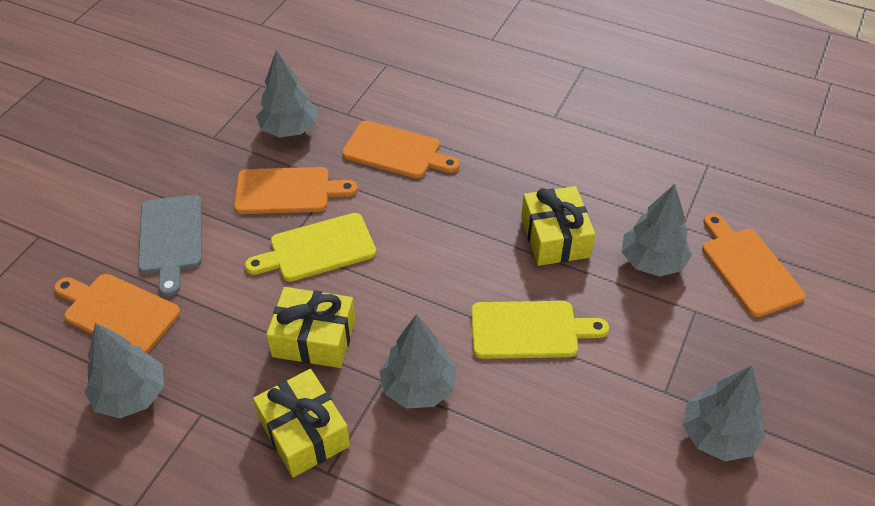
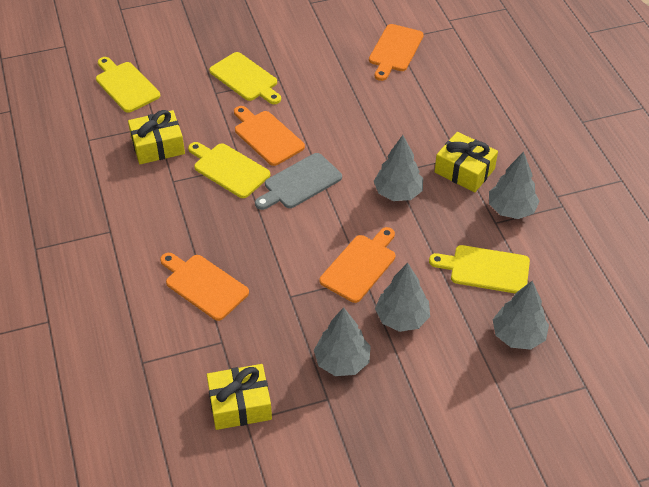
yellow cutting board: 2 -> 4

